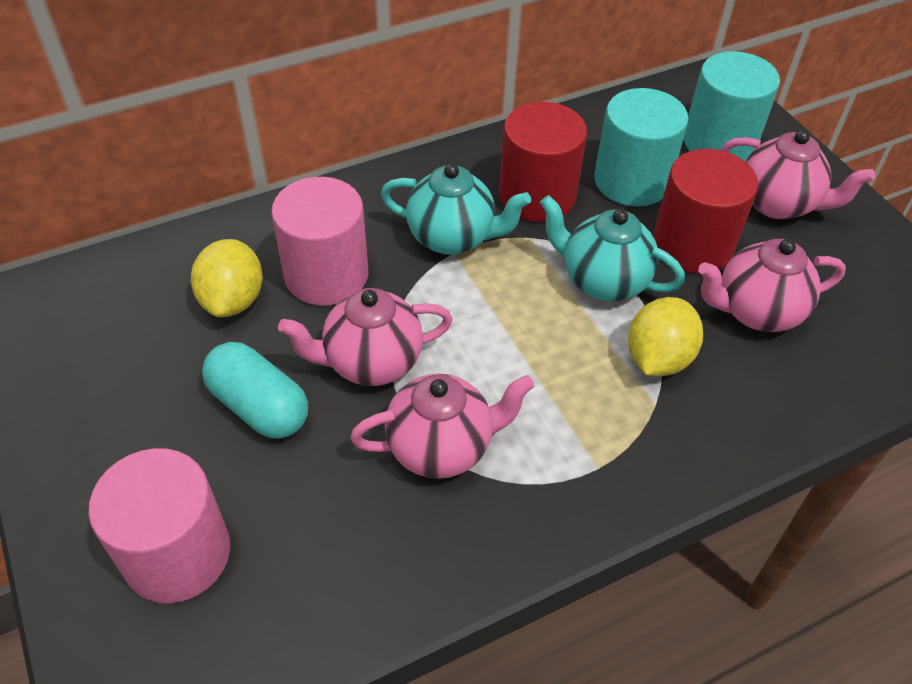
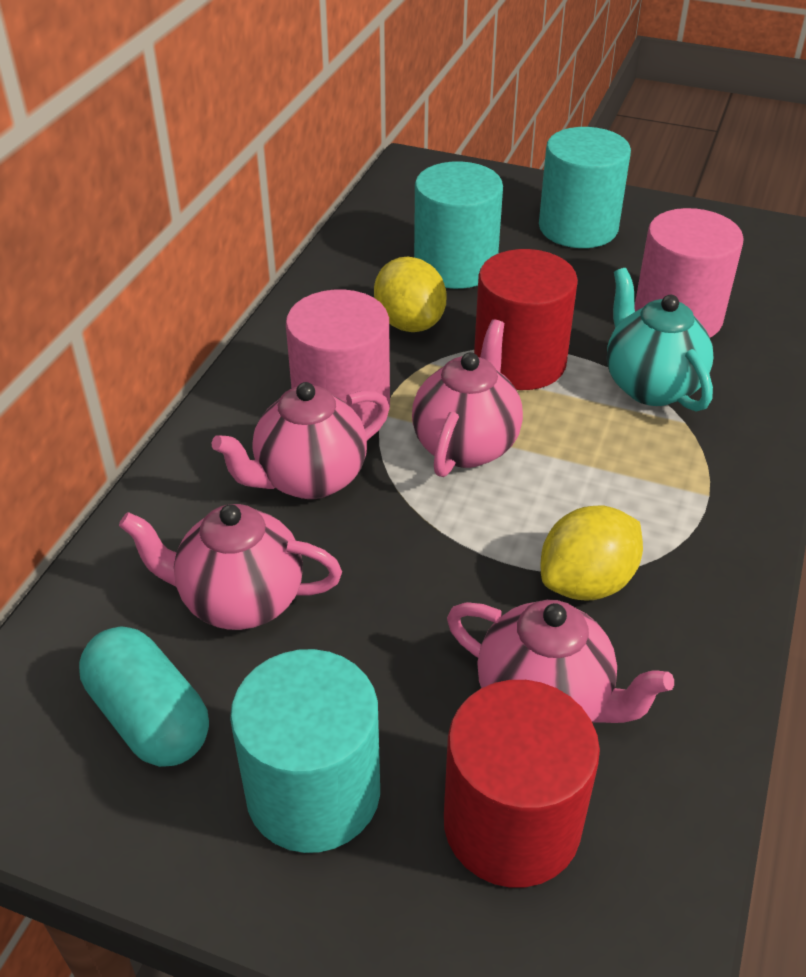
turquoise cylinder: 2 -> 3
turquoise teapot: 2 -> 1

